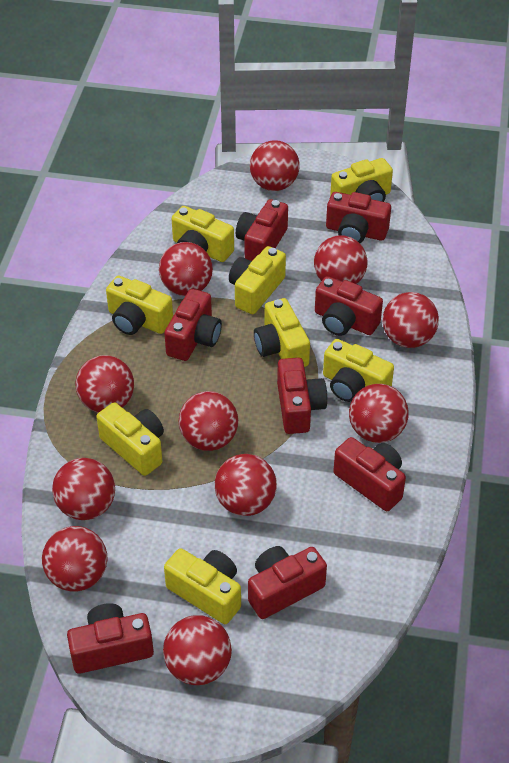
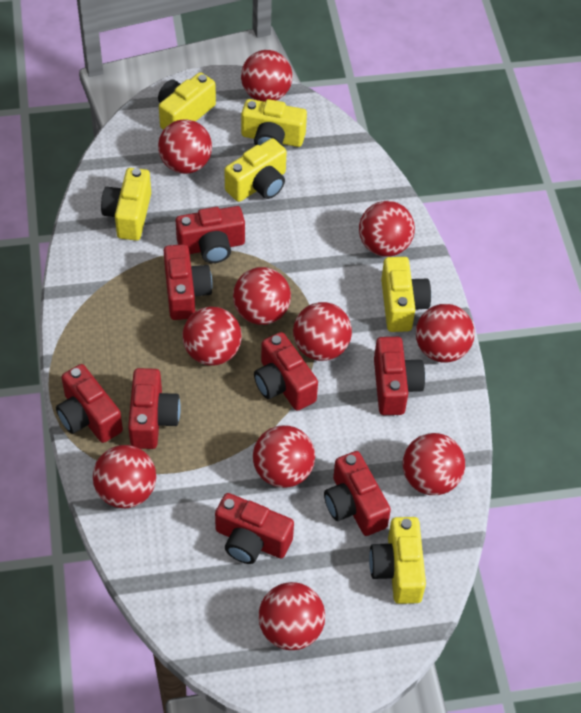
yellow camera: 8 -> 6

